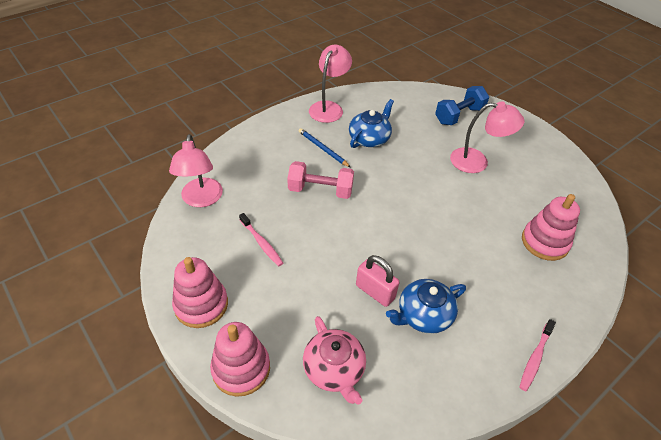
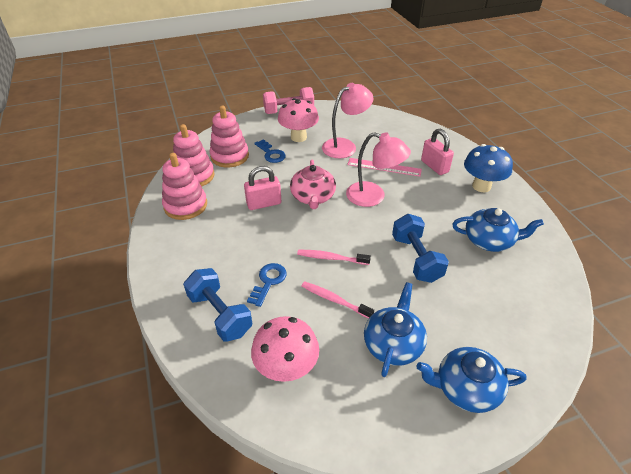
blue dumbbell: 1 -> 2
blue key: 0 -> 2
blue mushroom: 0 -> 1
blue pencil: 1 -> 0
blue teapot: 2 -> 3
pink lamp: 3 -> 2
pink mushroom: 0 -> 2
pink padlock: 1 -> 2
pink ruler: 0 -> 1

